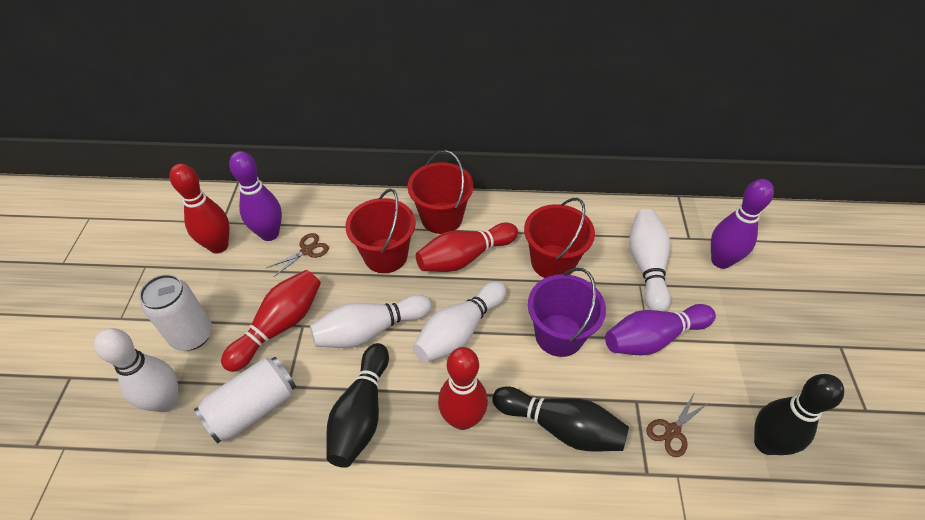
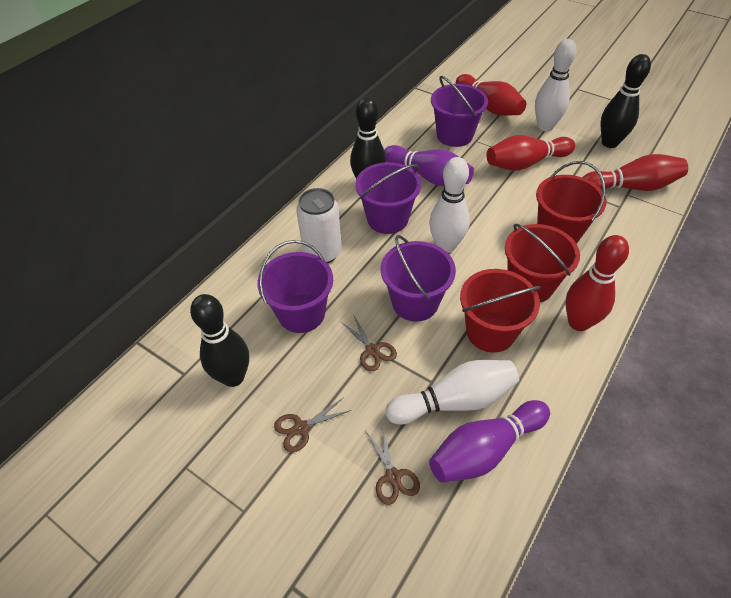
brown scissors: 2 -> 3
purple bowling pin: 3 -> 2
purple bucket: 1 -> 4
white bowling pin: 4 -> 3
white can: 2 -> 1

